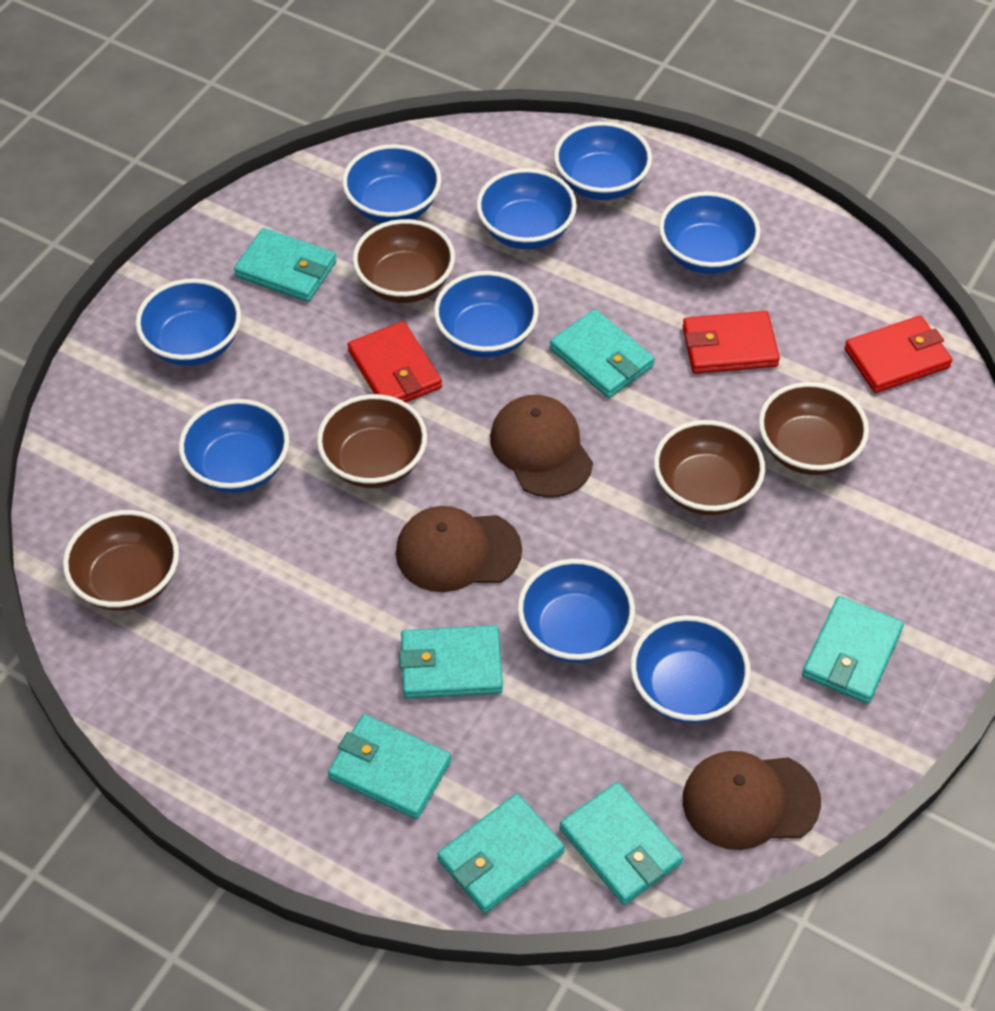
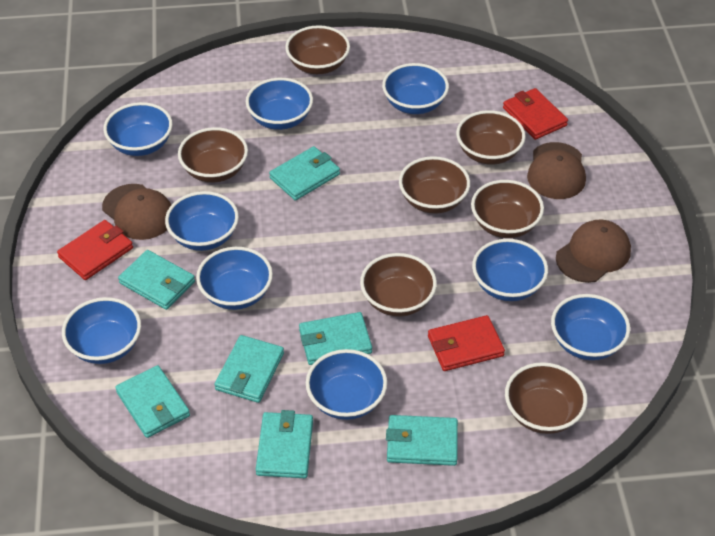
brown bowl: 5 -> 7

